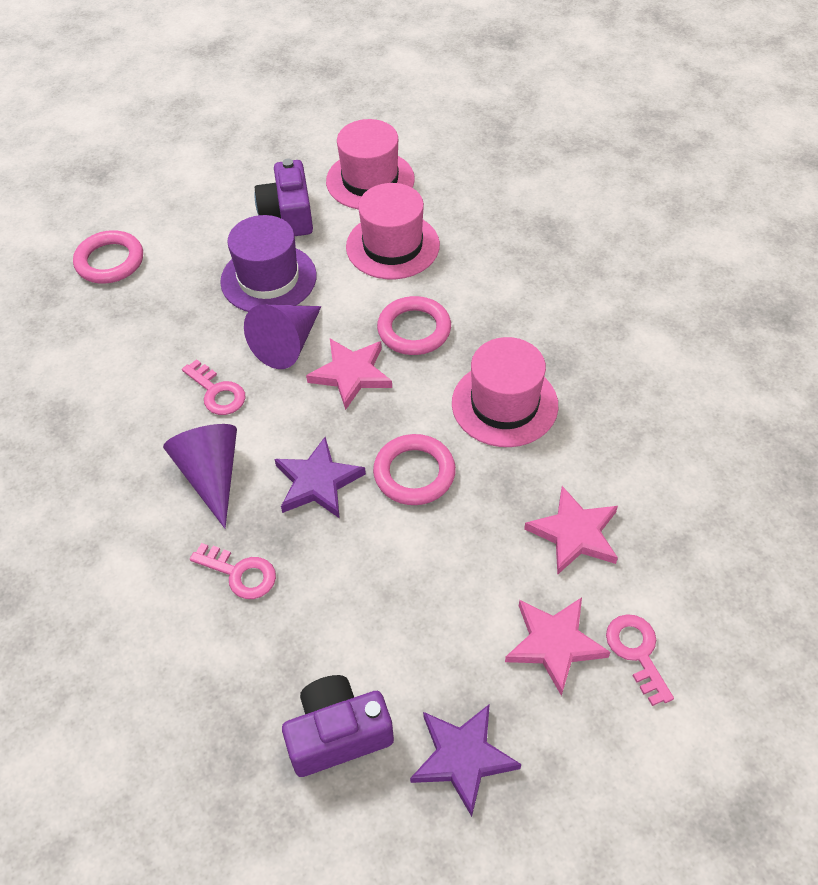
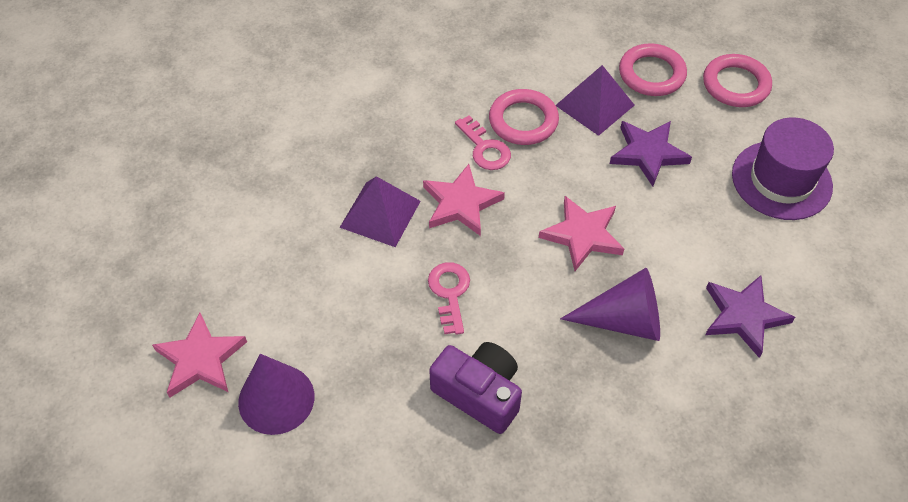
pink hat: 3 -> 0
pink key: 3 -> 2
purple camera: 2 -> 1
purple pyramid: 0 -> 2

